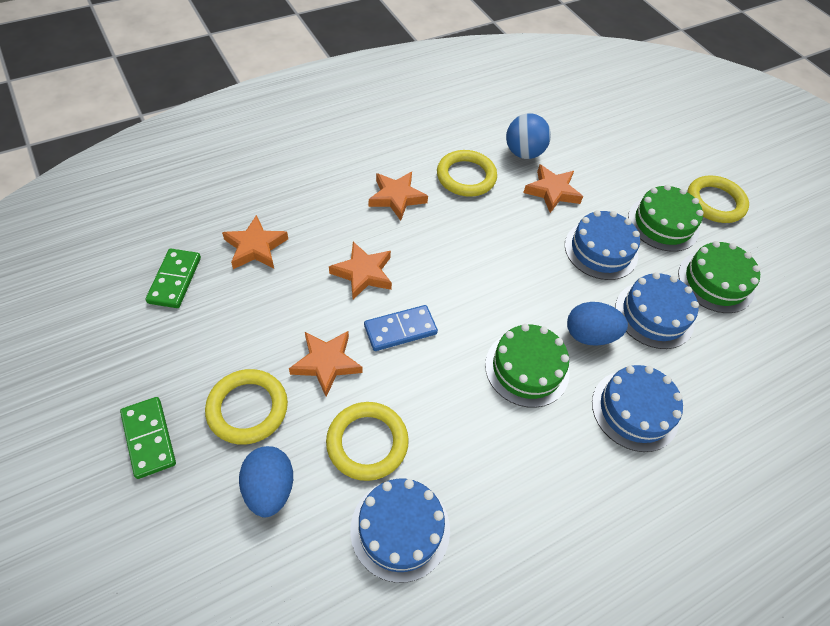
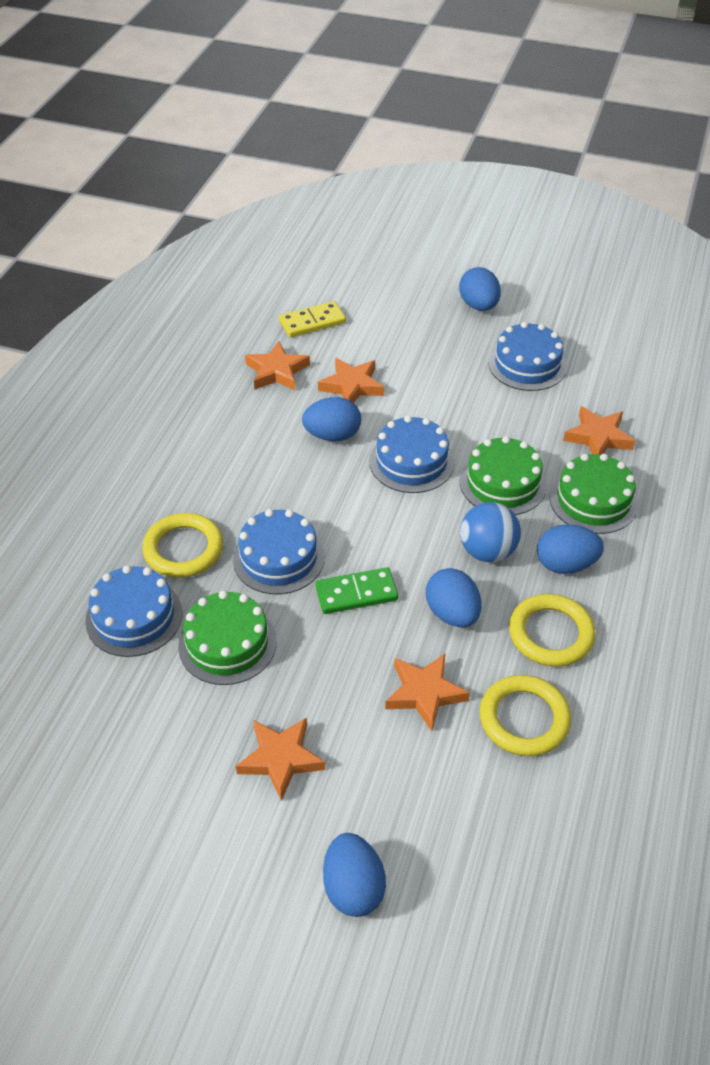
blue domino: 1 -> 0
blue egg: 2 -> 5
green domino: 2 -> 1
yellow domino: 0 -> 1
yellow ring: 4 -> 3

